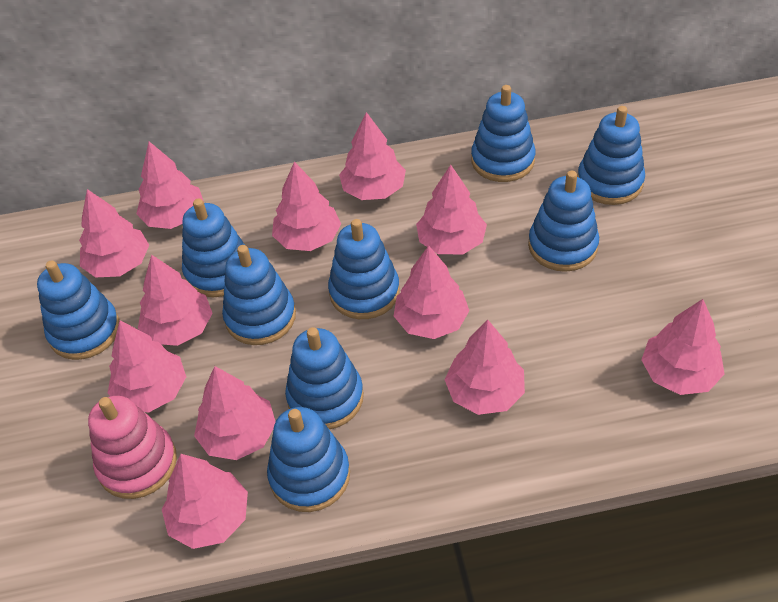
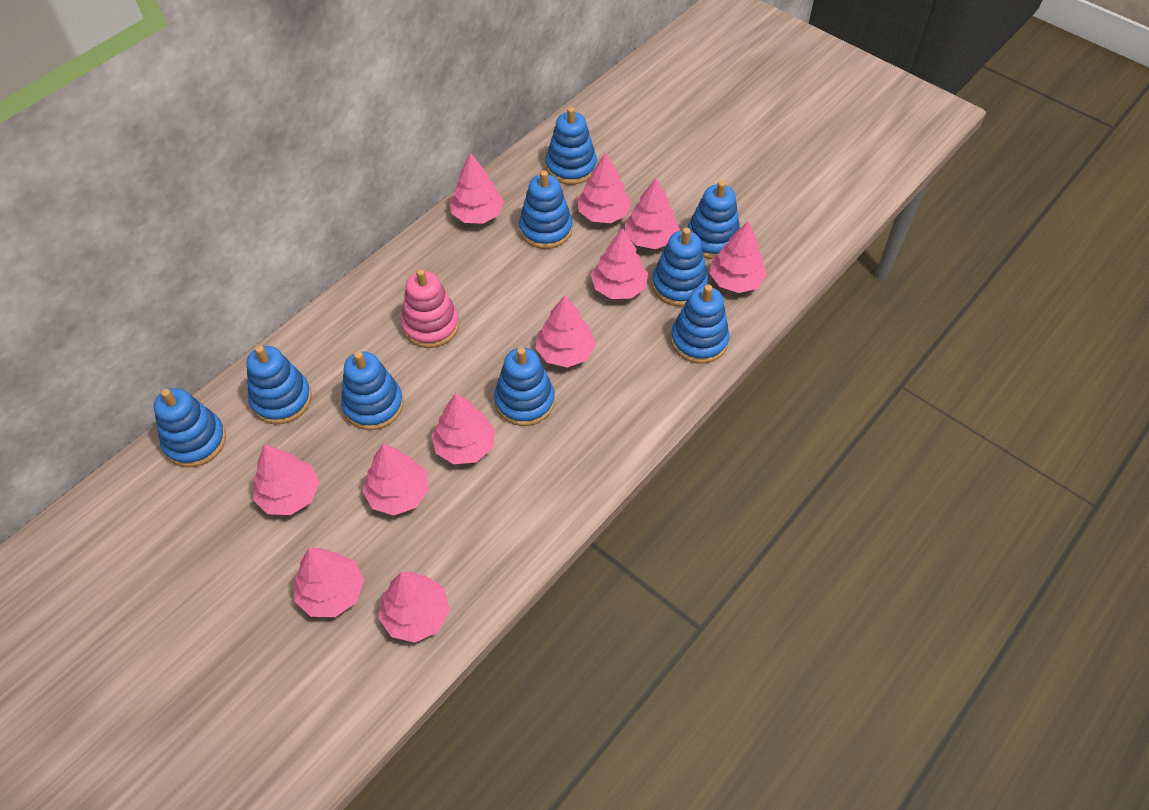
pink tree: 12 -> 11

